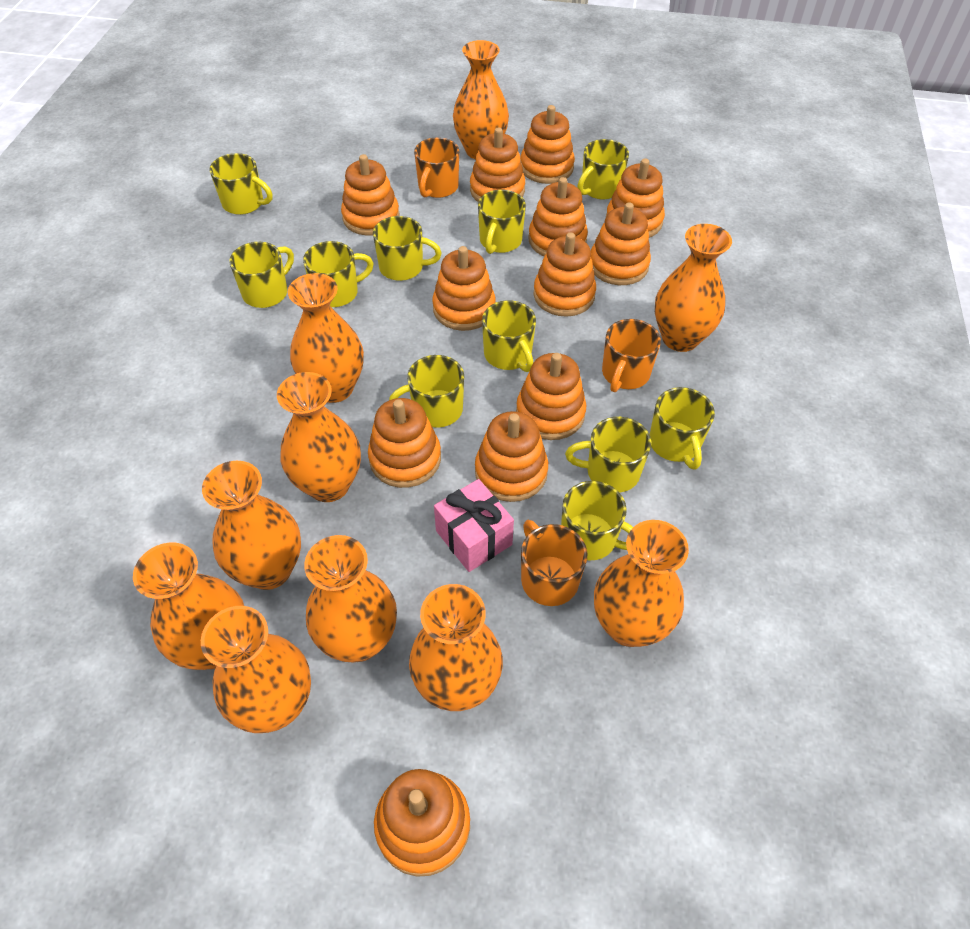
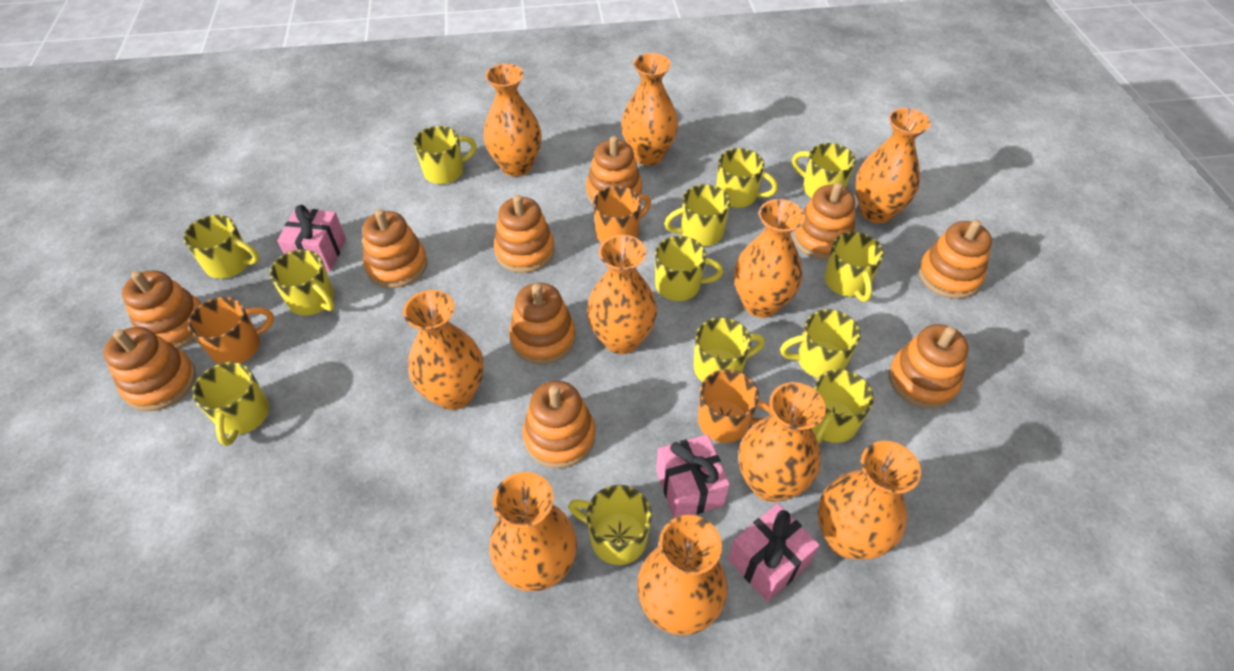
orange stacking toy: 12 -> 10
pink gift: 1 -> 3
yellow mug: 11 -> 13

